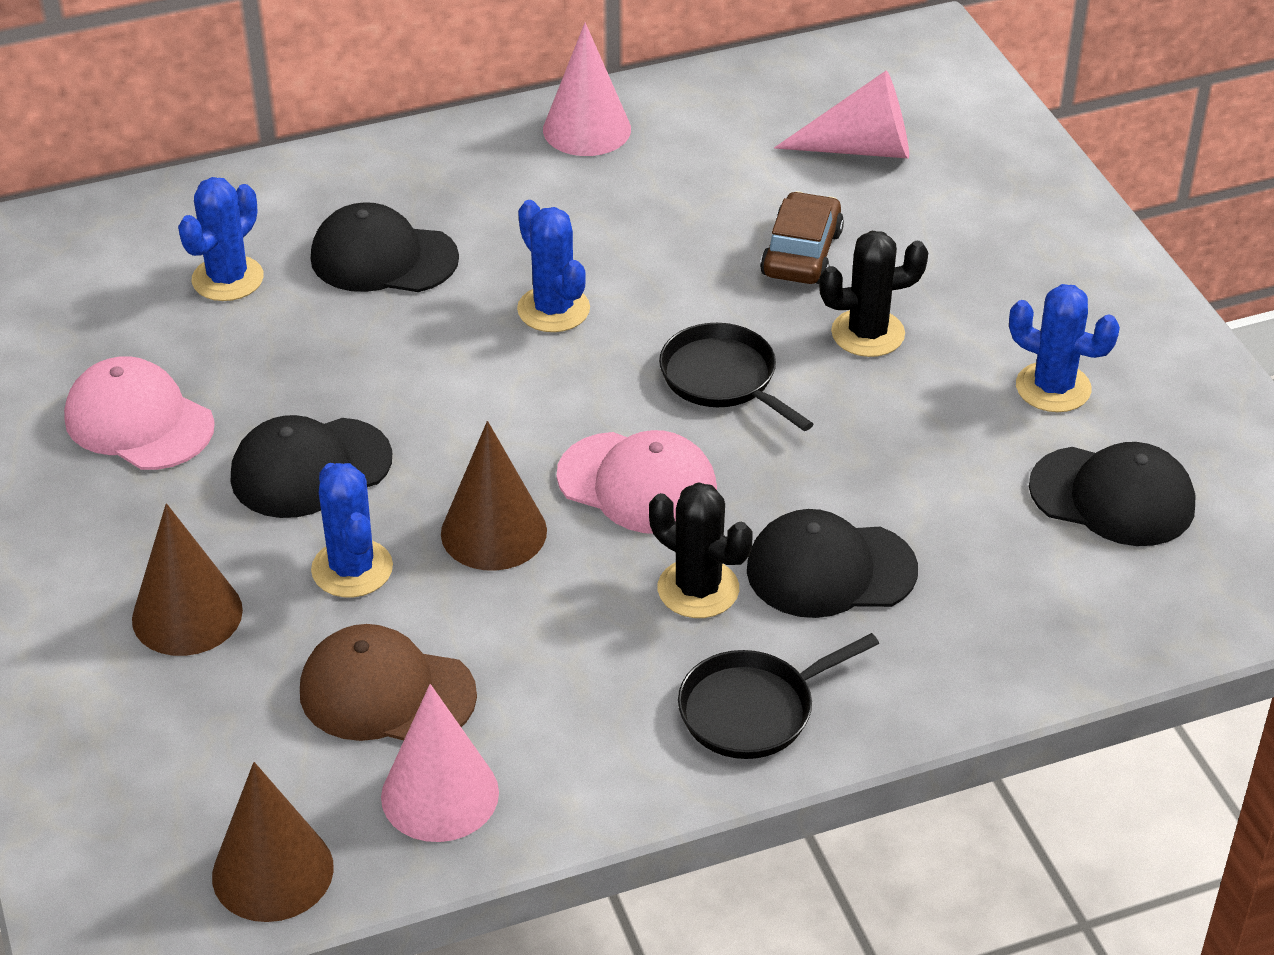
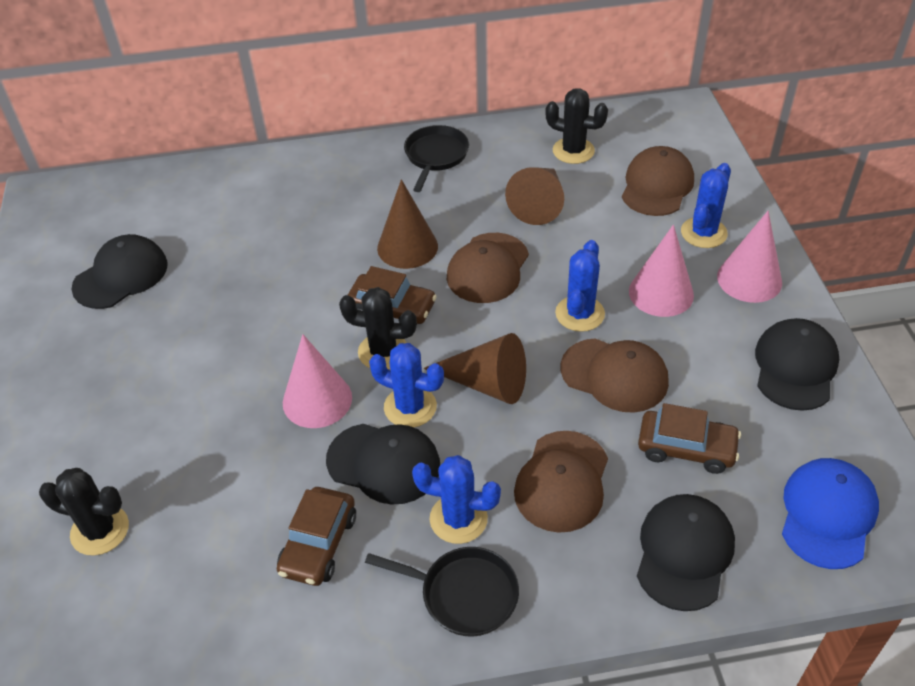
black cactus: 2 -> 3
blue cap: 0 -> 1
brown cap: 1 -> 4
brown car: 1 -> 3
pink cap: 2 -> 0

